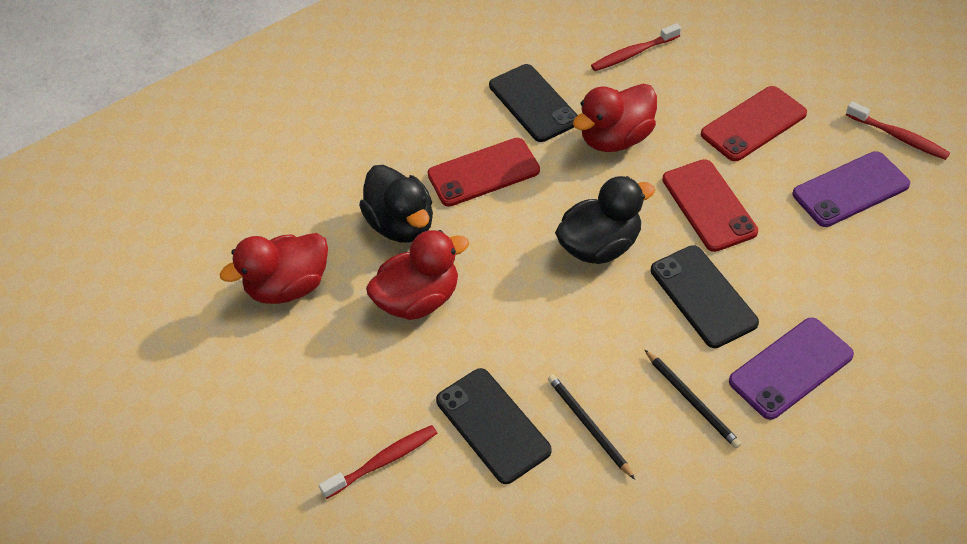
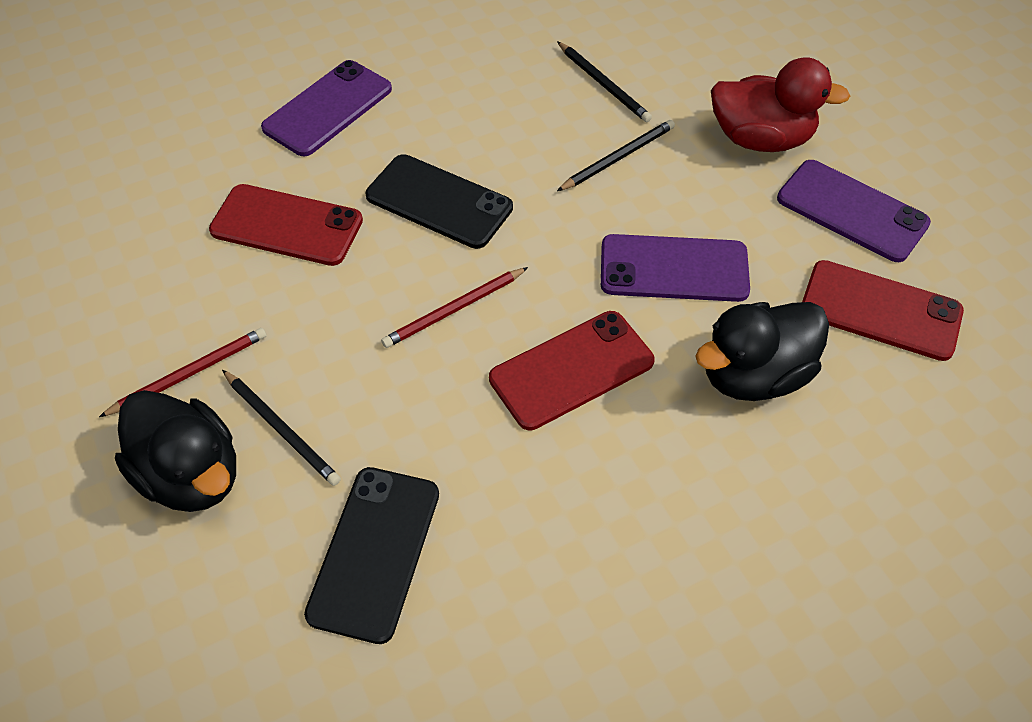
black pencil: 2 -> 3
black phone: 3 -> 2
purple phone: 2 -> 3
red duck: 3 -> 1
red pencil: 0 -> 2
red toothbrush: 3 -> 0

